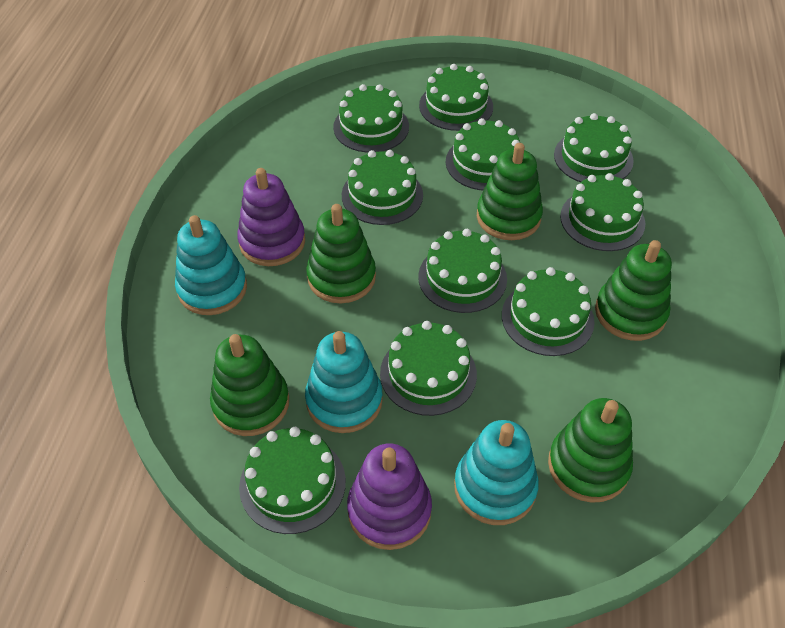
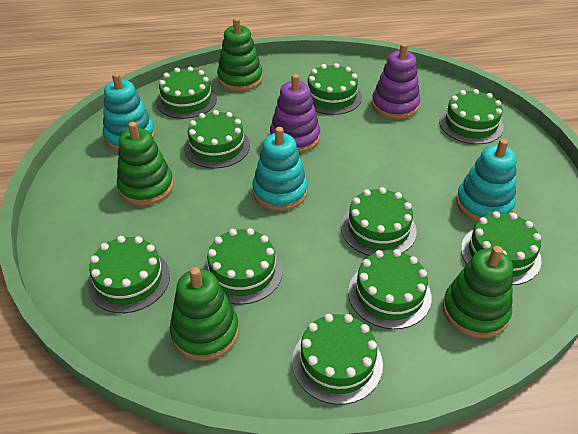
green stacking toy: 5 -> 4

